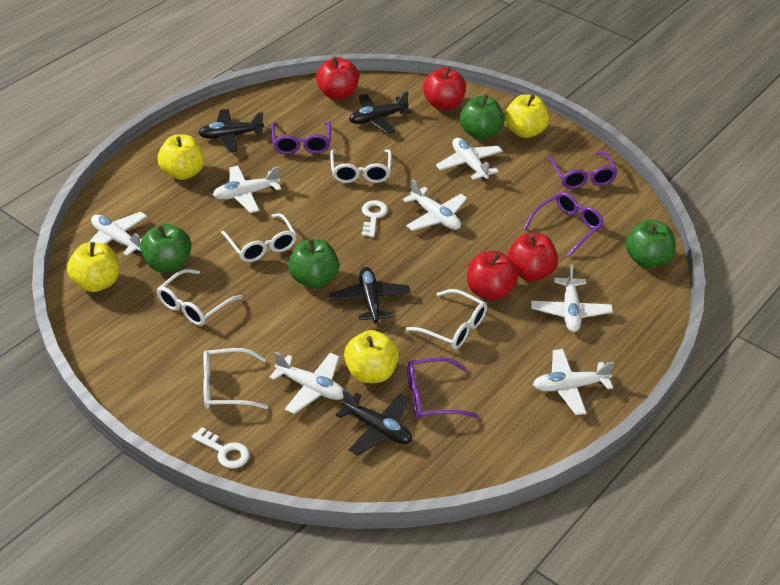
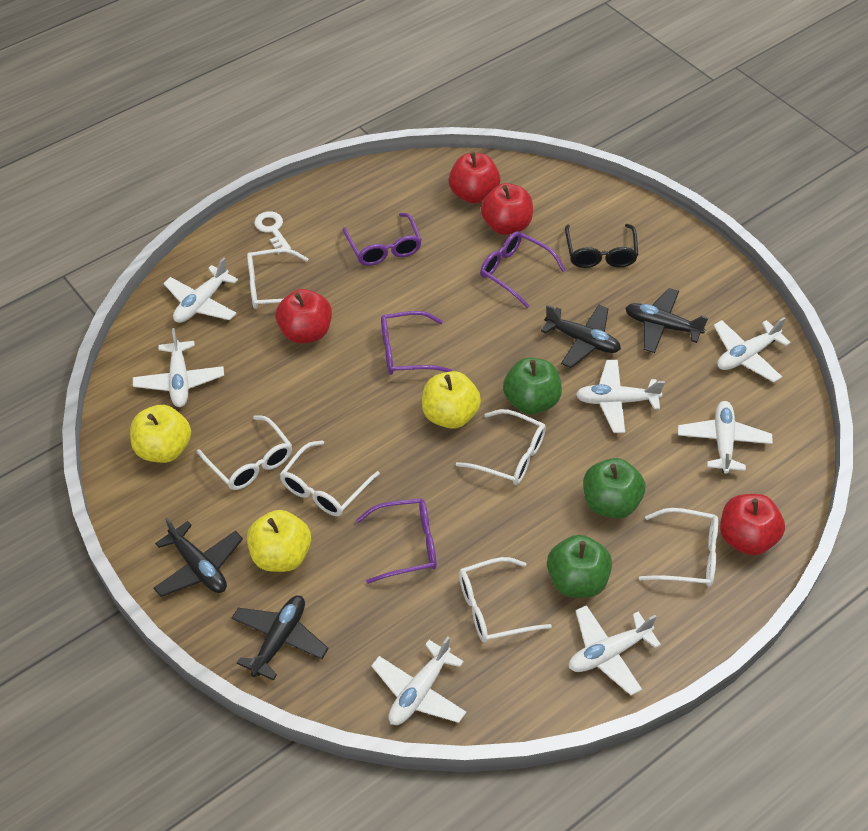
black glasses: 0 -> 1
green apple: 4 -> 3
white glasses: 5 -> 6
white key: 2 -> 1
yellow apple: 4 -> 3

